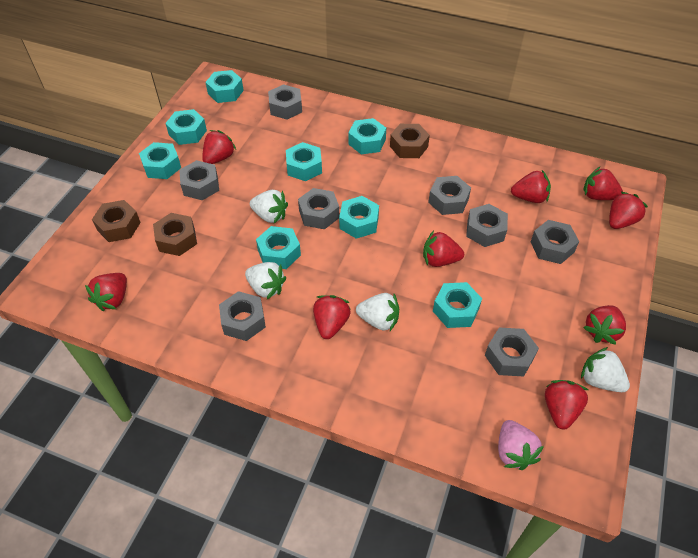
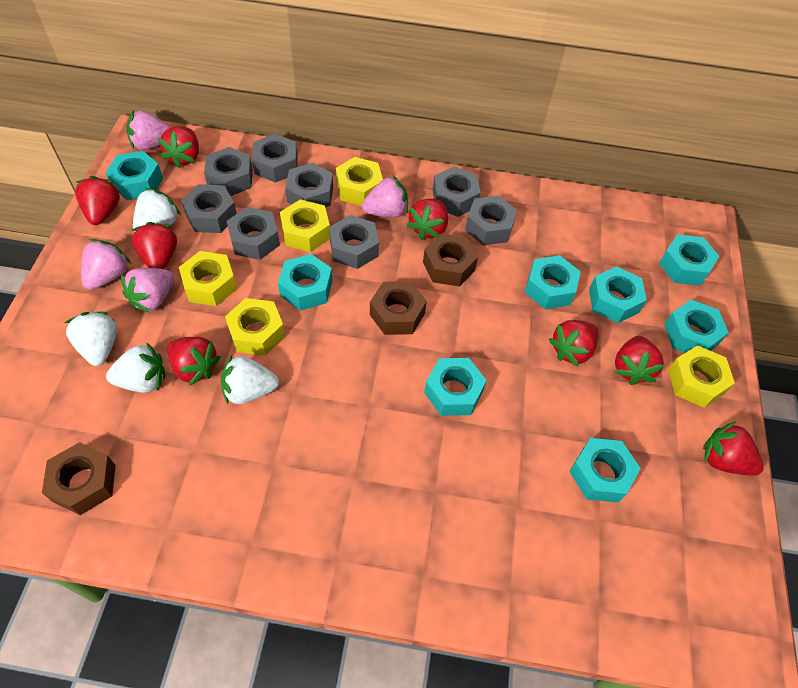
pink strawberry: 1 -> 4
red strawberry: 9 -> 8
yellow nut: 0 -> 5

